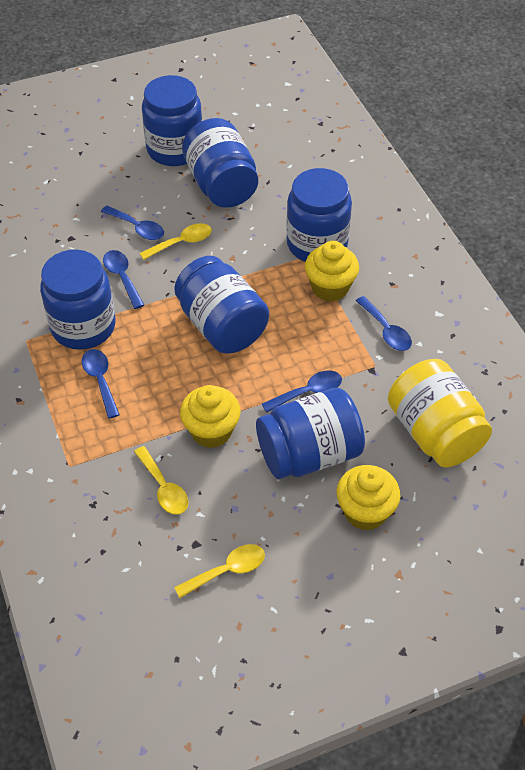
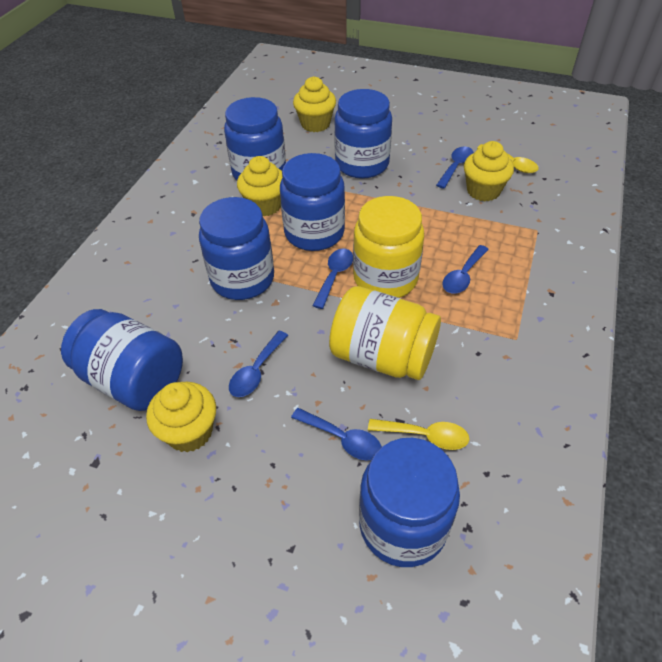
yellow cupcake: 3 -> 4
yellow jar: 1 -> 2
yellow spoon: 3 -> 2

